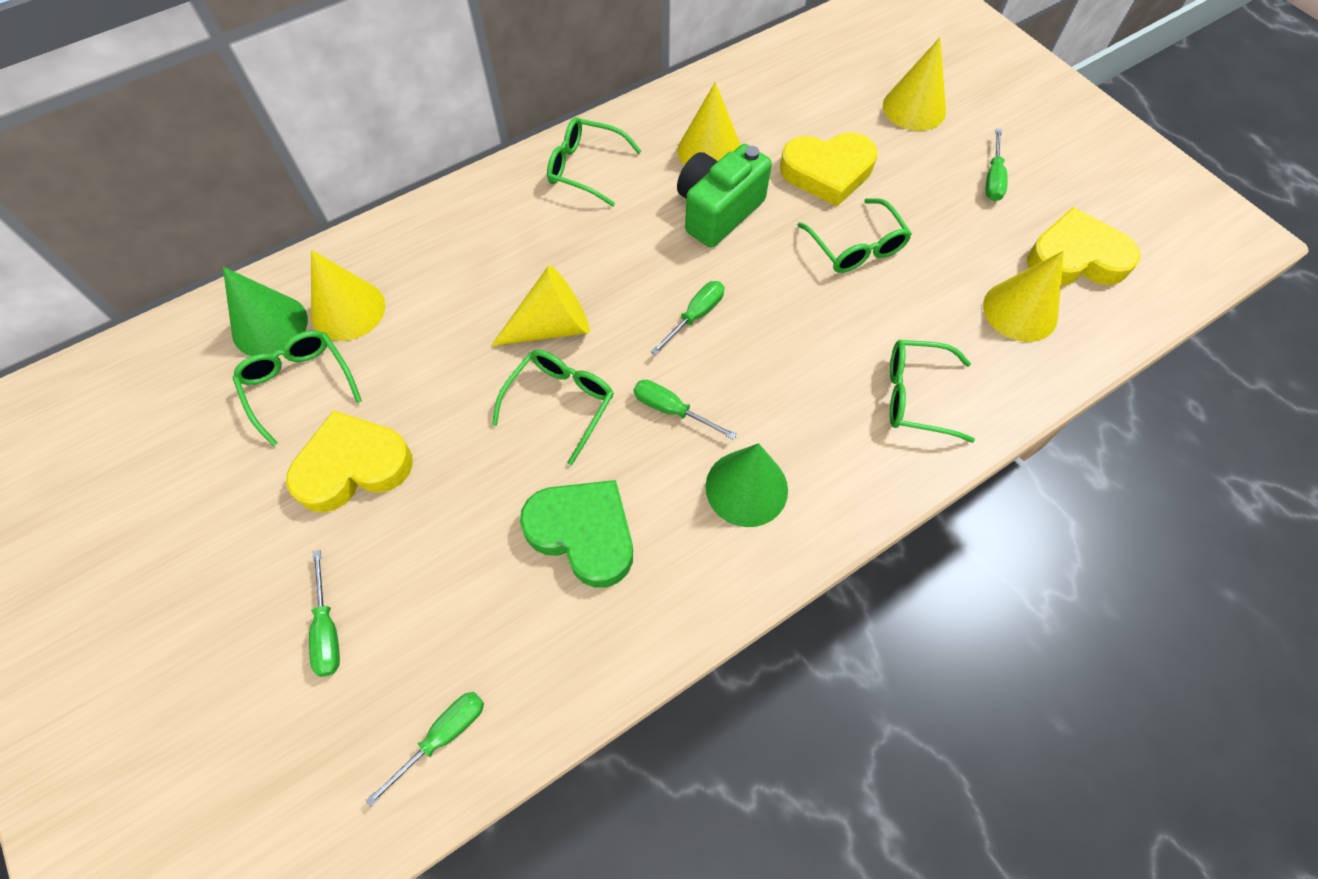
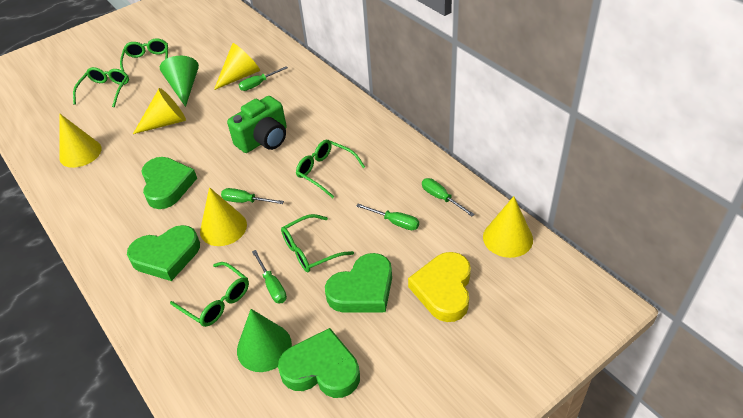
green heart: 1 -> 4
yellow heart: 3 -> 1

